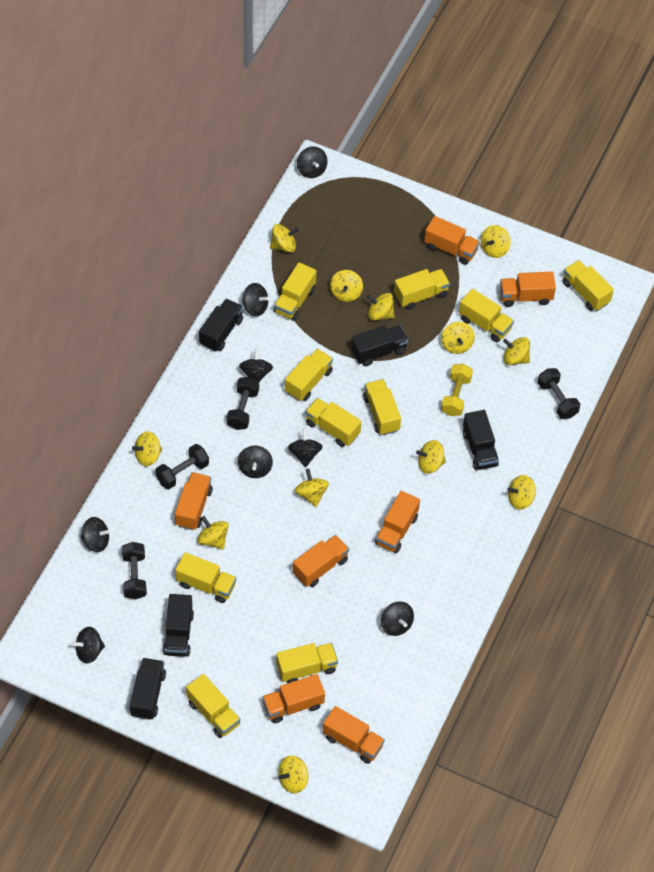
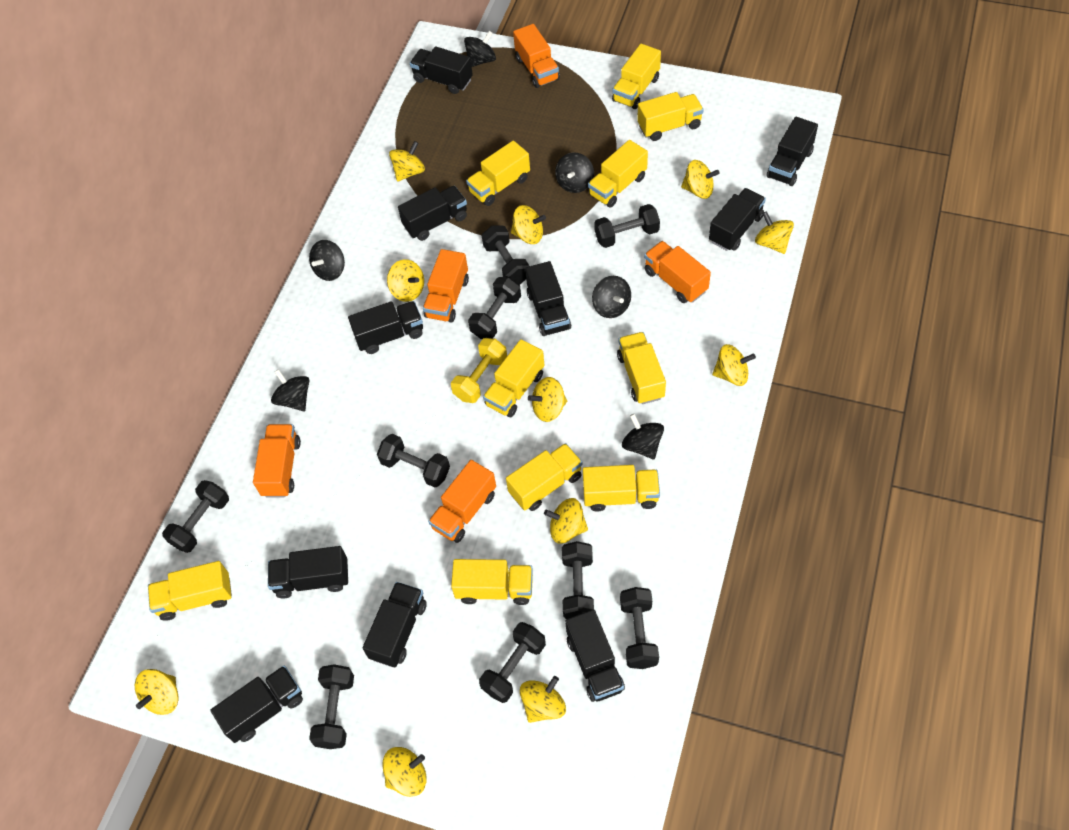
black dumbbell: 4 -> 9
black spinning top: 8 -> 6
black truck: 5 -> 10
orange truck: 7 -> 5
yellow spinning top: 12 -> 11

